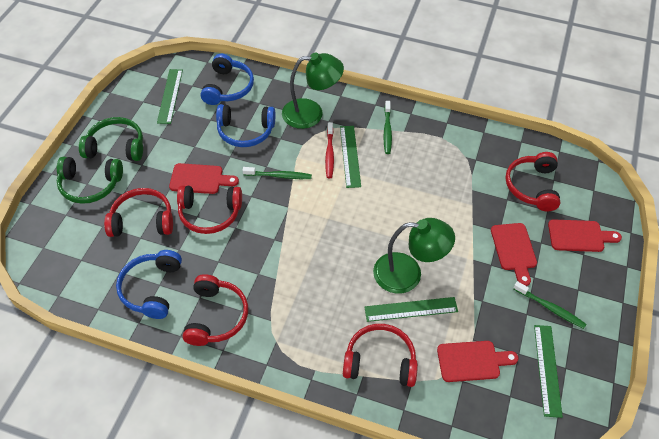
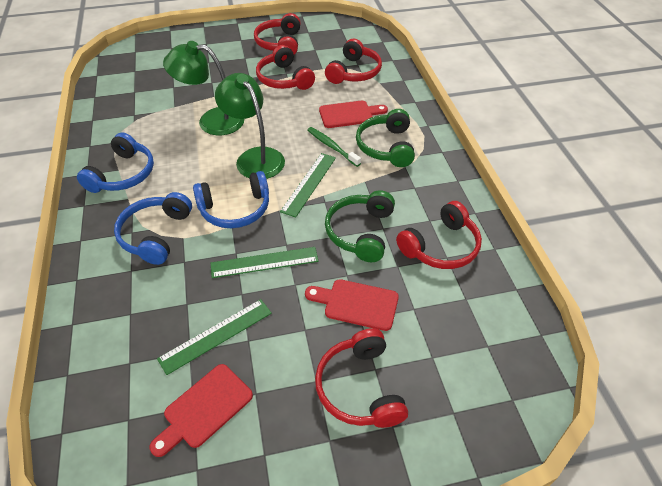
green ruler: 4 -> 3
green toothbrush: 3 -> 1
red cutting board: 4 -> 3
red toothbrush: 1 -> 0

